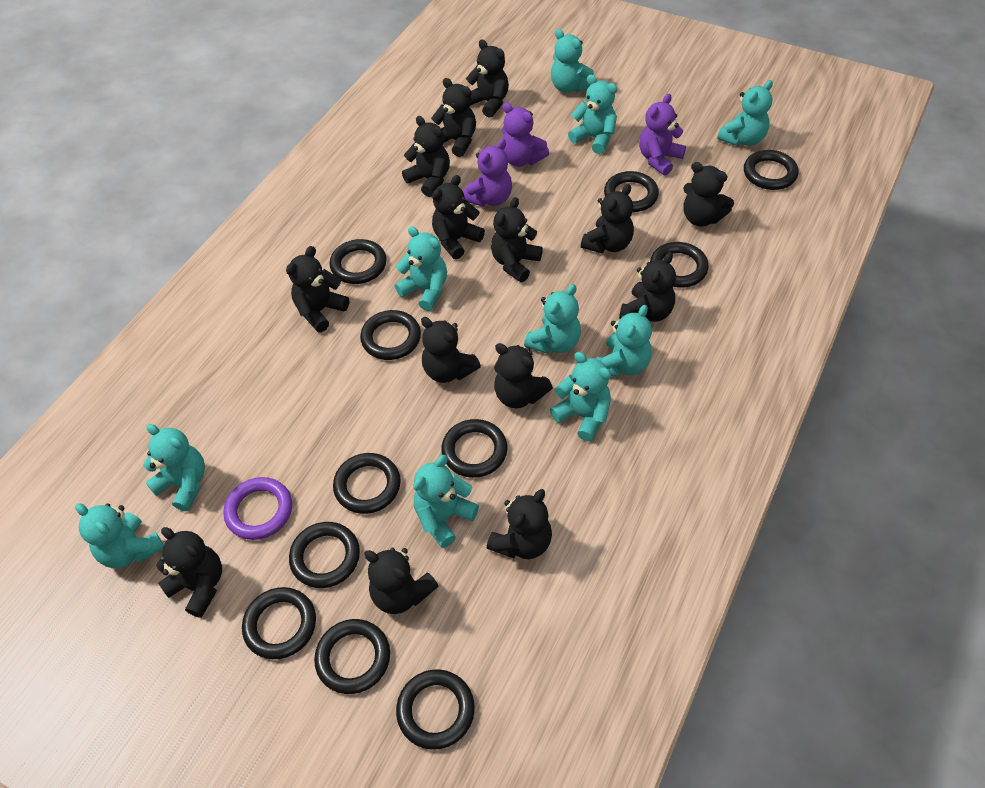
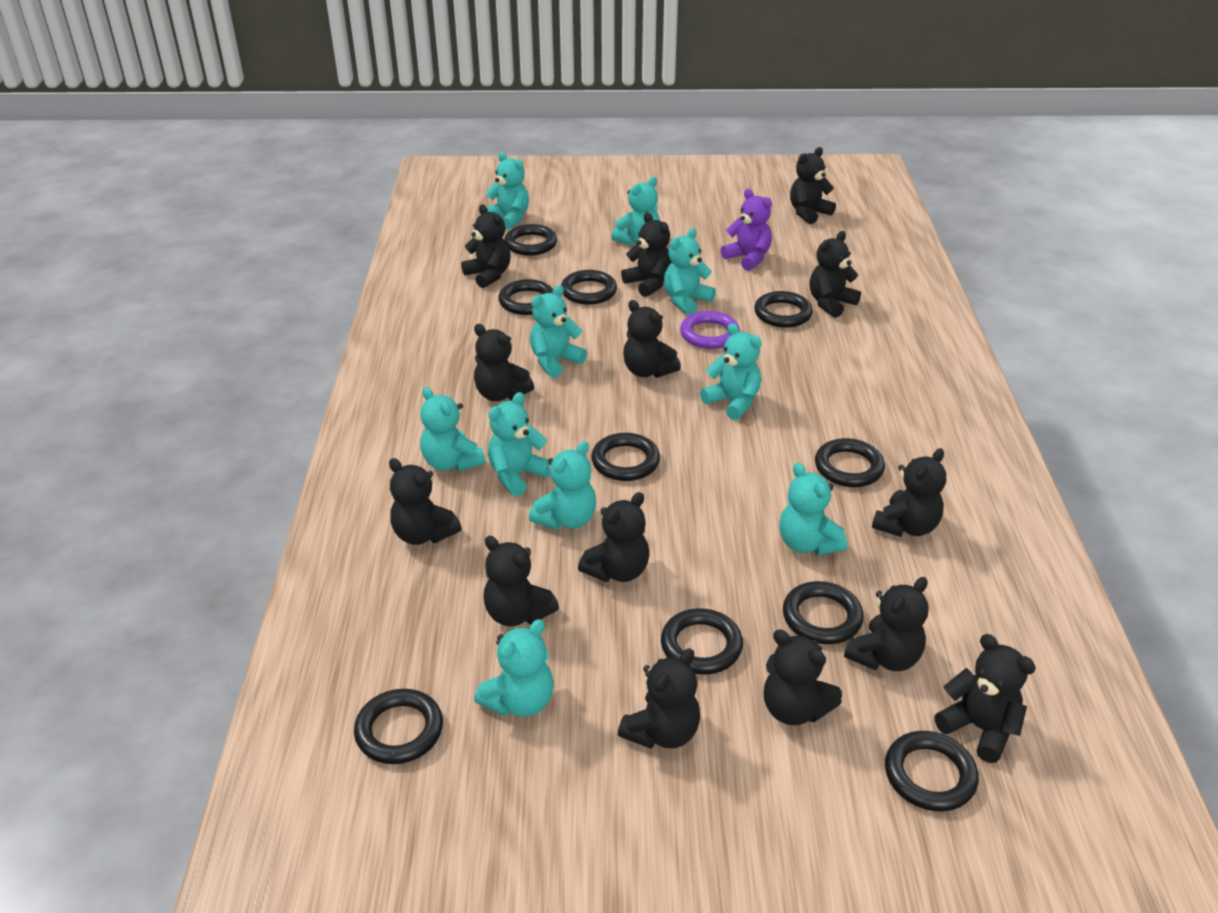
black ring: 11 -> 10
purple teddy bear: 3 -> 1

